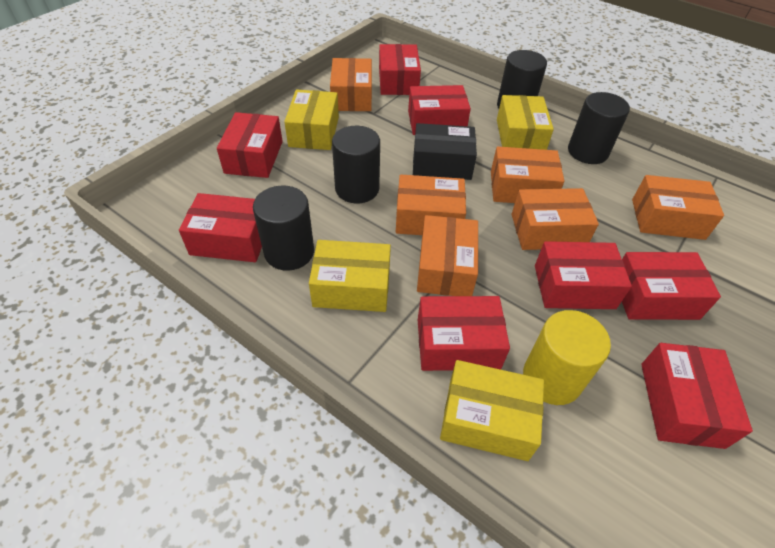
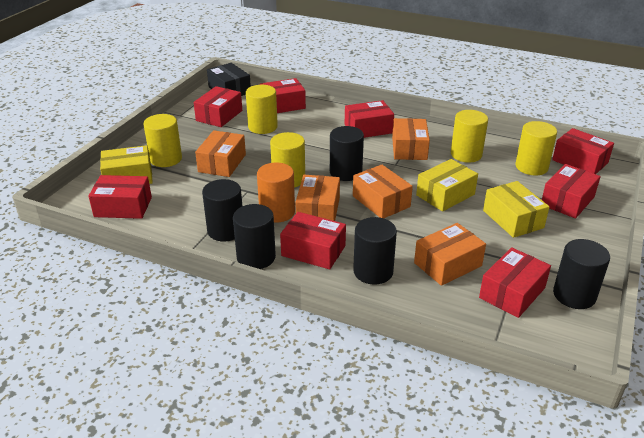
black cylinder: 4 -> 5
orange box: 6 -> 5
orange cylinder: 0 -> 1
yellow box: 4 -> 3
yellow cylinder: 1 -> 5

